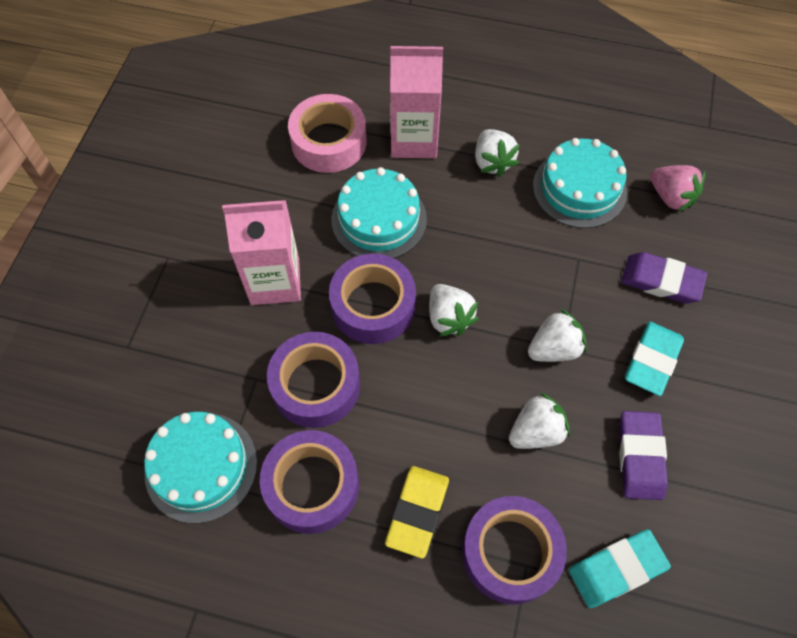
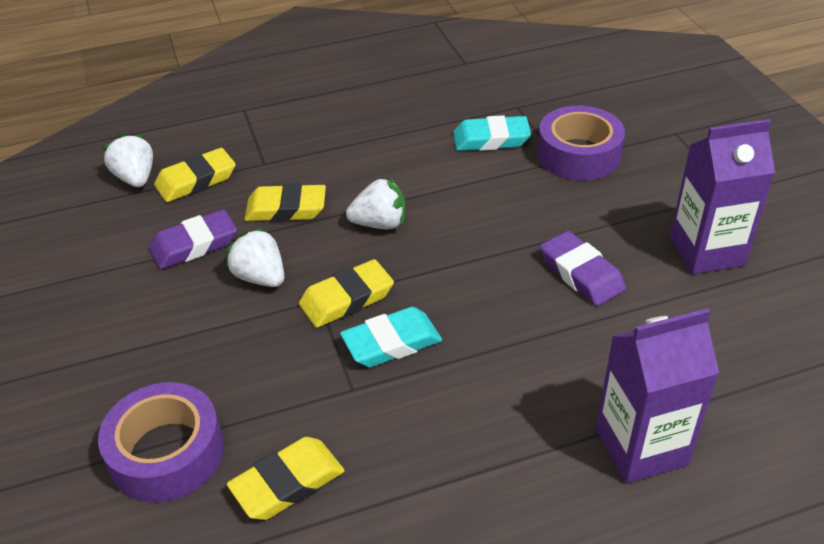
pink carton: 2 -> 0
pink strawberry: 1 -> 0
pink tape: 1 -> 0
purple carton: 0 -> 2
purple tape: 4 -> 2
turquoise cake: 3 -> 0
white strawberry: 4 -> 3
yellow eraser: 1 -> 4

